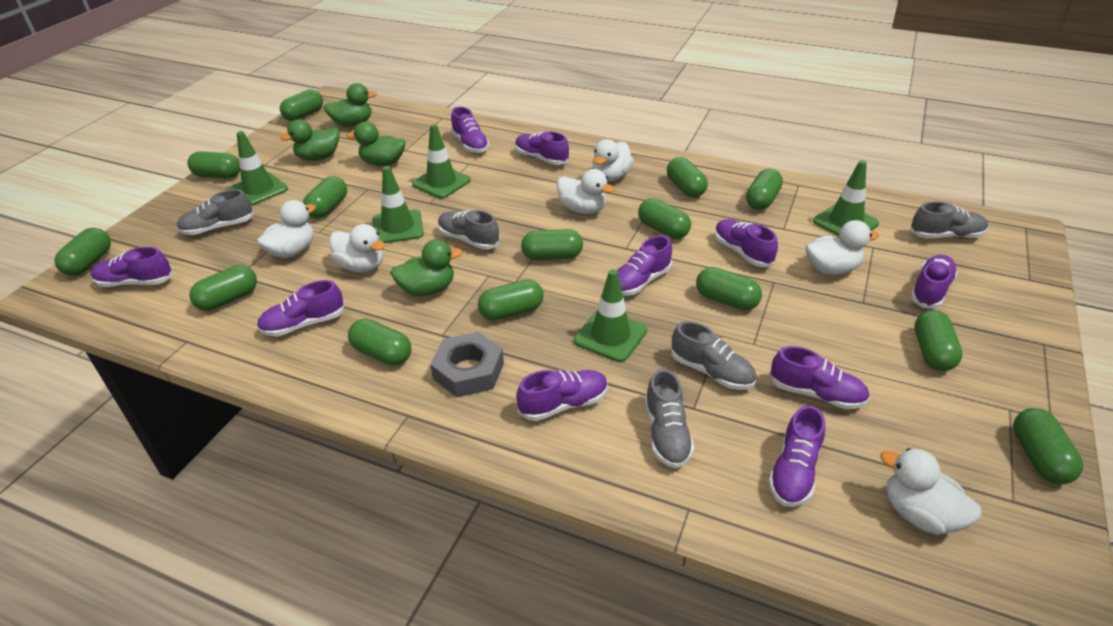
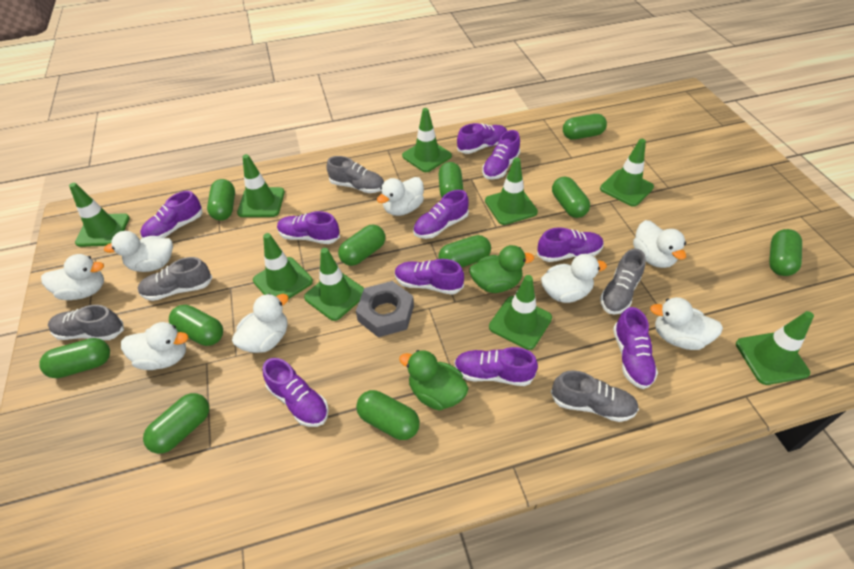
green capsule: 14 -> 11
green duck: 4 -> 2
green traffic cone: 5 -> 9
white duck: 6 -> 8

